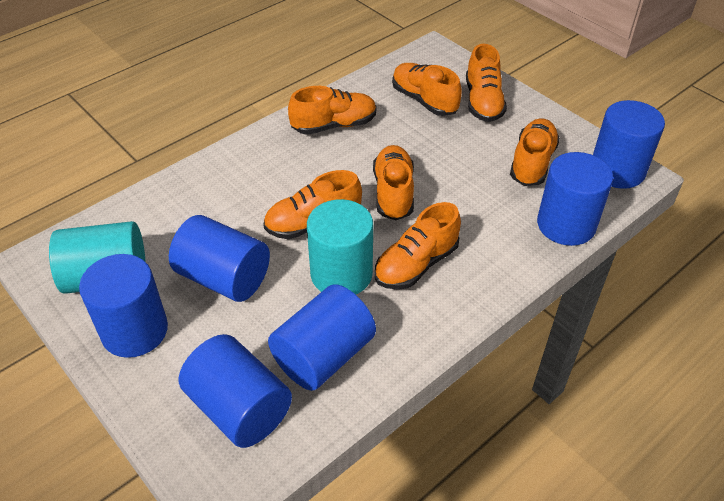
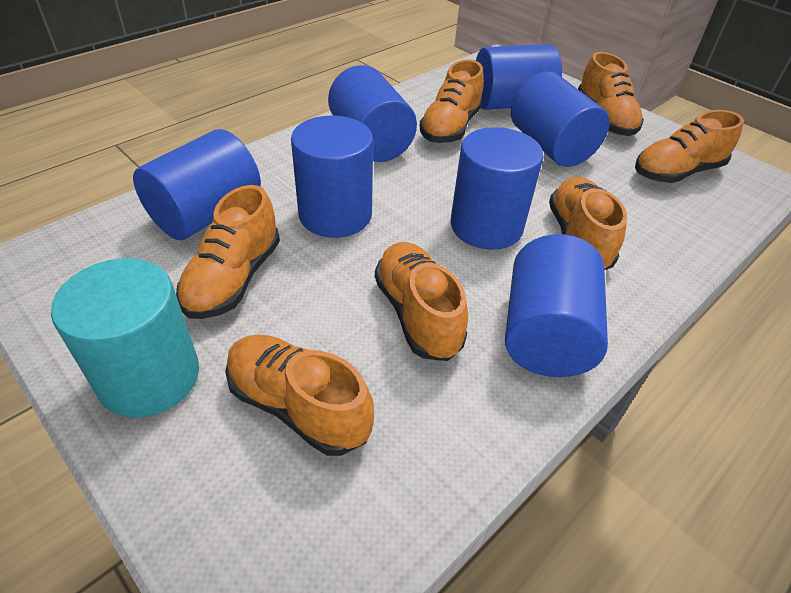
blue cylinder: 6 -> 7
turquoise cylinder: 2 -> 1

